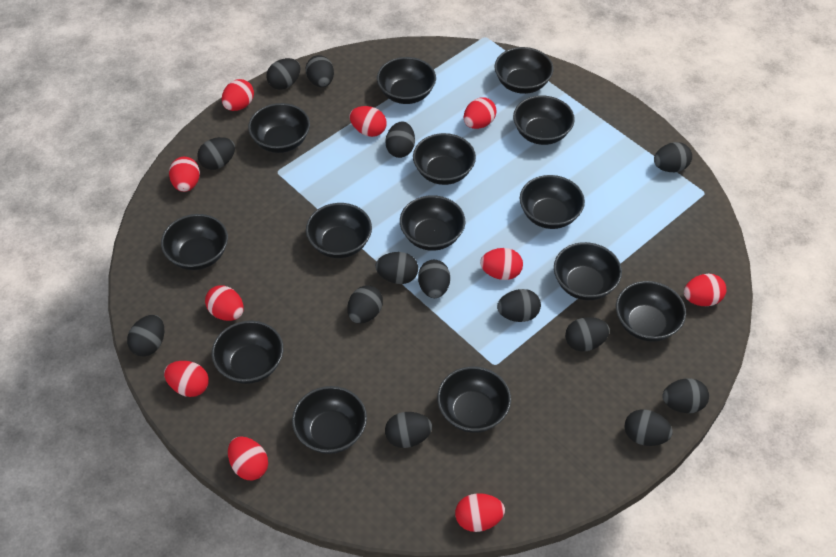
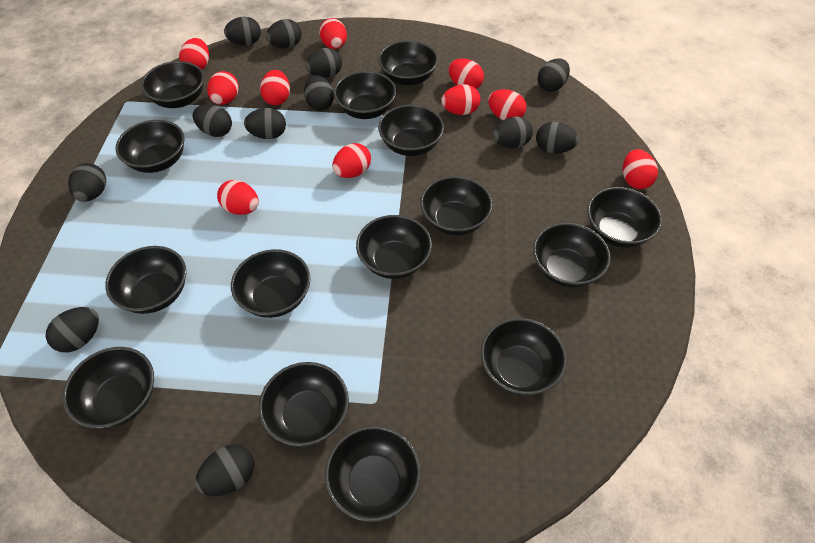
black bowl: 14 -> 15
black egg: 14 -> 12

